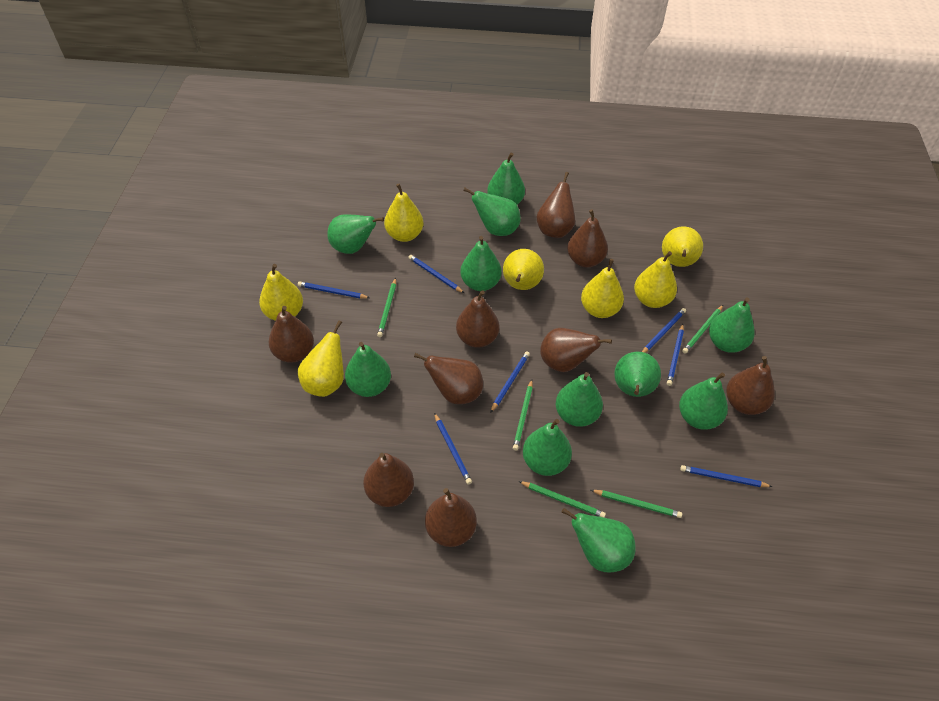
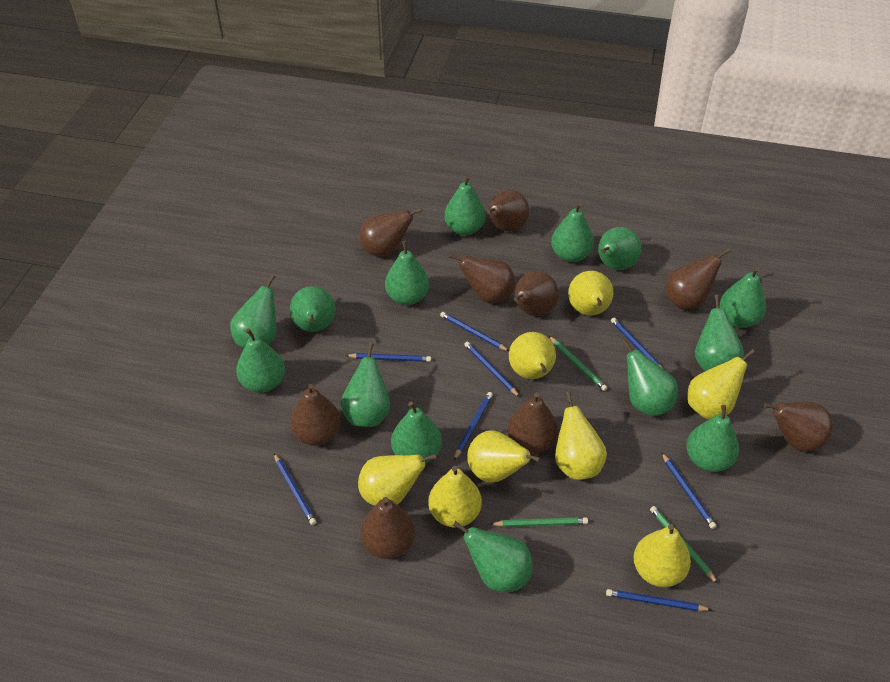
blue pencil: 7 -> 8
green pear: 11 -> 14
green pencil: 5 -> 3
yellow pear: 7 -> 8

